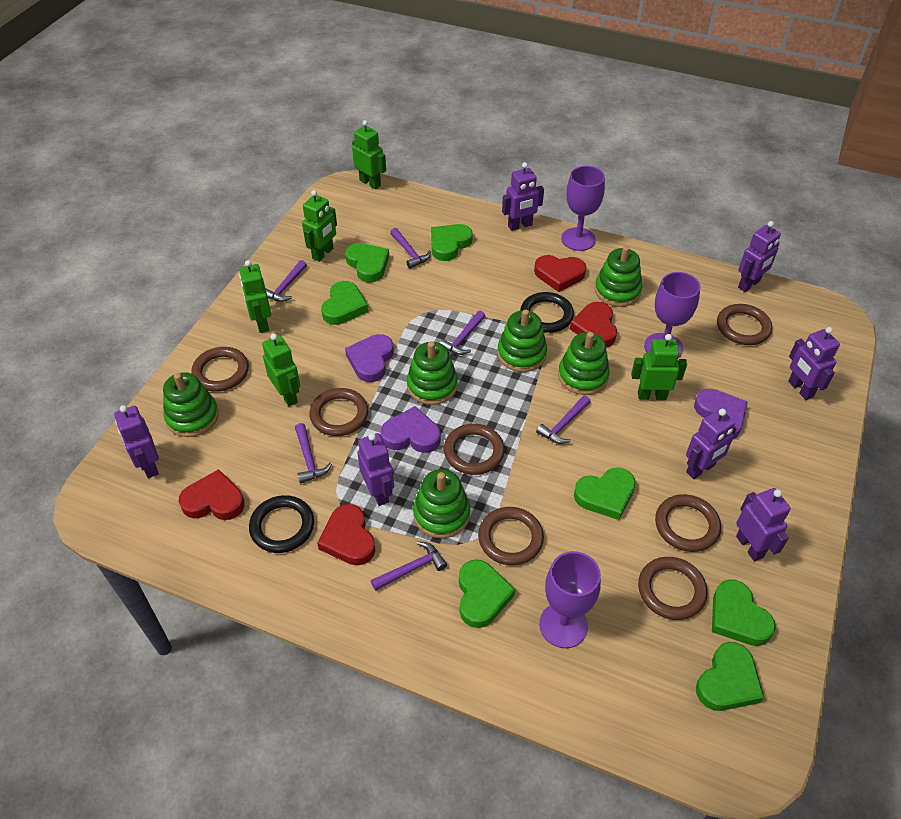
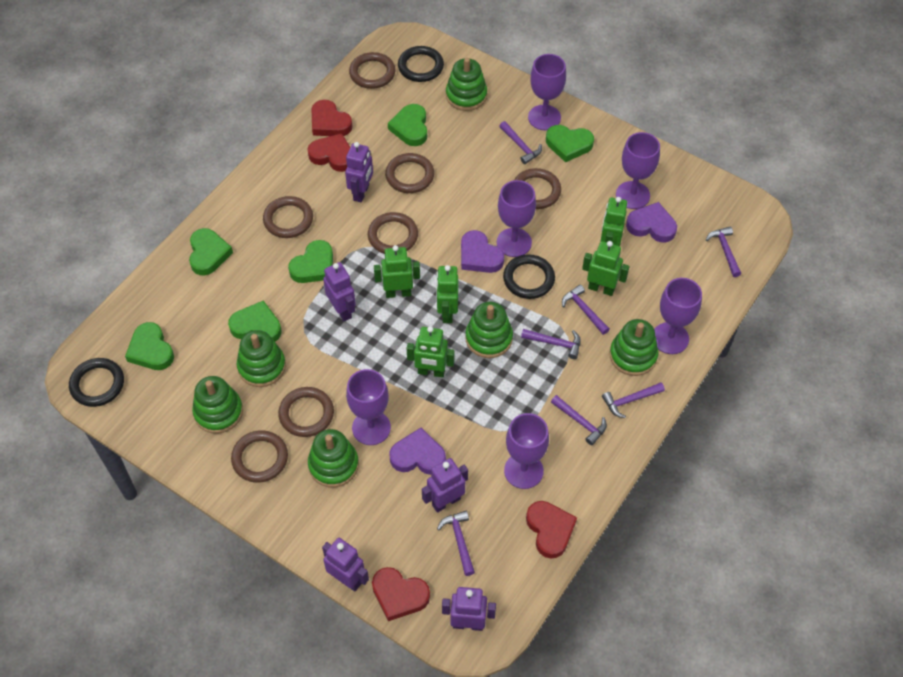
black ring: 2 -> 3
green heart: 7 -> 6
purple goblet: 3 -> 6
purple hammer: 6 -> 7
purple robot: 7 -> 5

